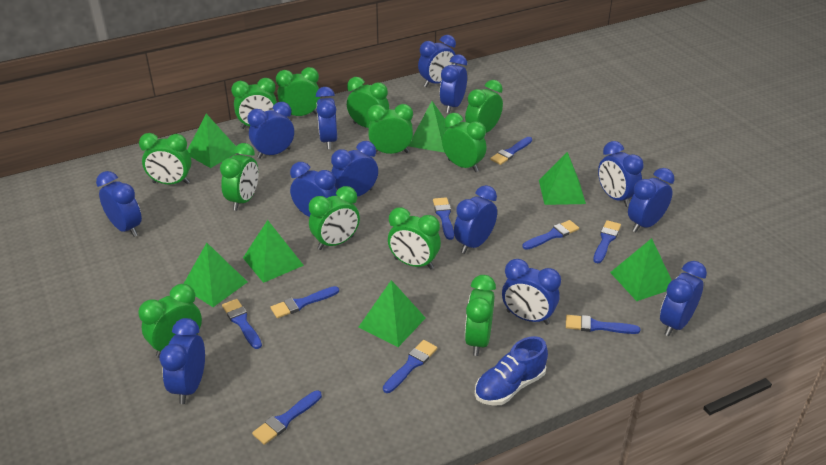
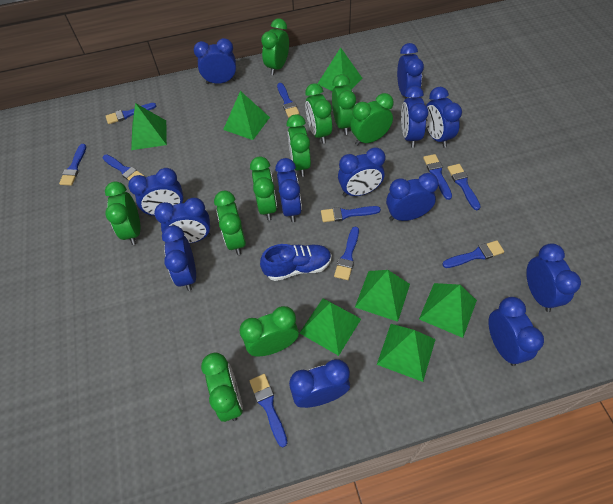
blue brush: 9 -> 10
green clock: 12 -> 10

